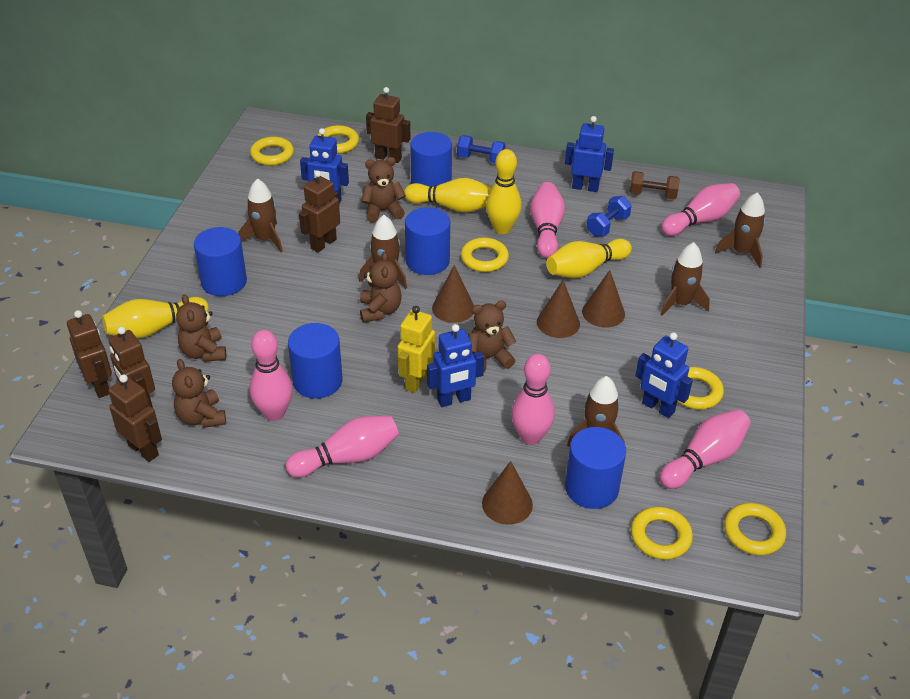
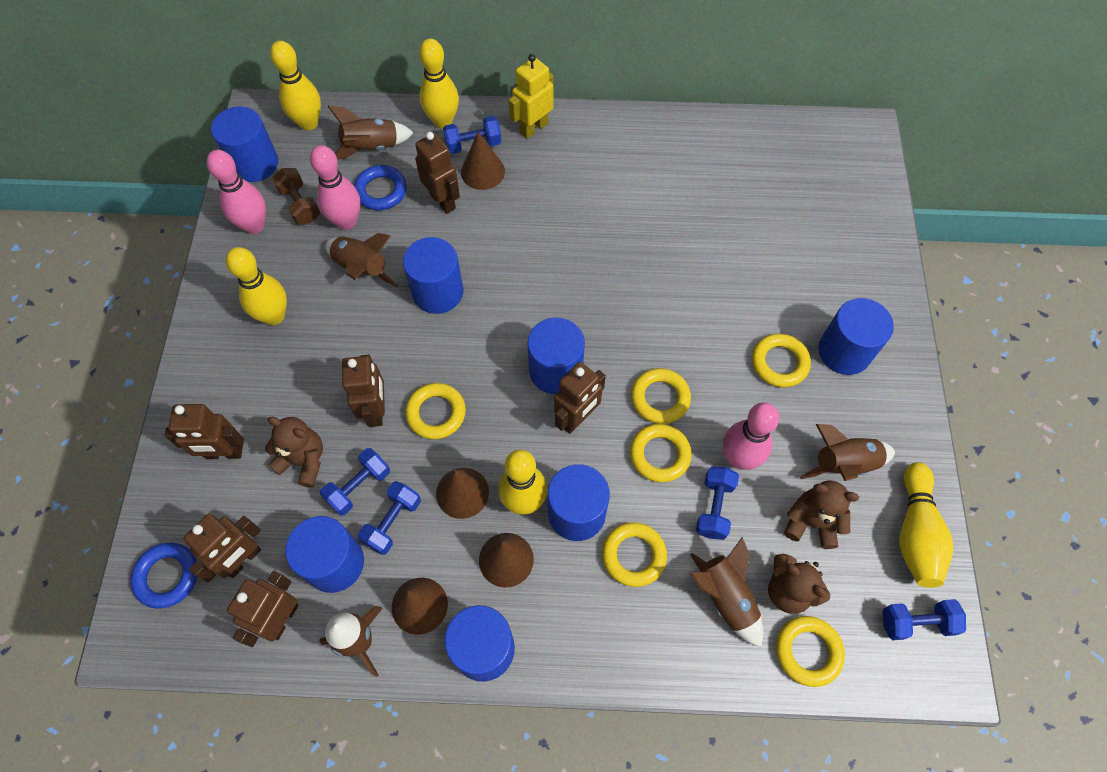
blue cylinder: 5 -> 7
blue dumbbell: 2 -> 5
blue ring: 0 -> 2
blue robot: 4 -> 0
brown robot: 5 -> 6
brown teddy bear: 5 -> 3
pink bowling pin: 6 -> 3
yellow bowling pin: 4 -> 5

